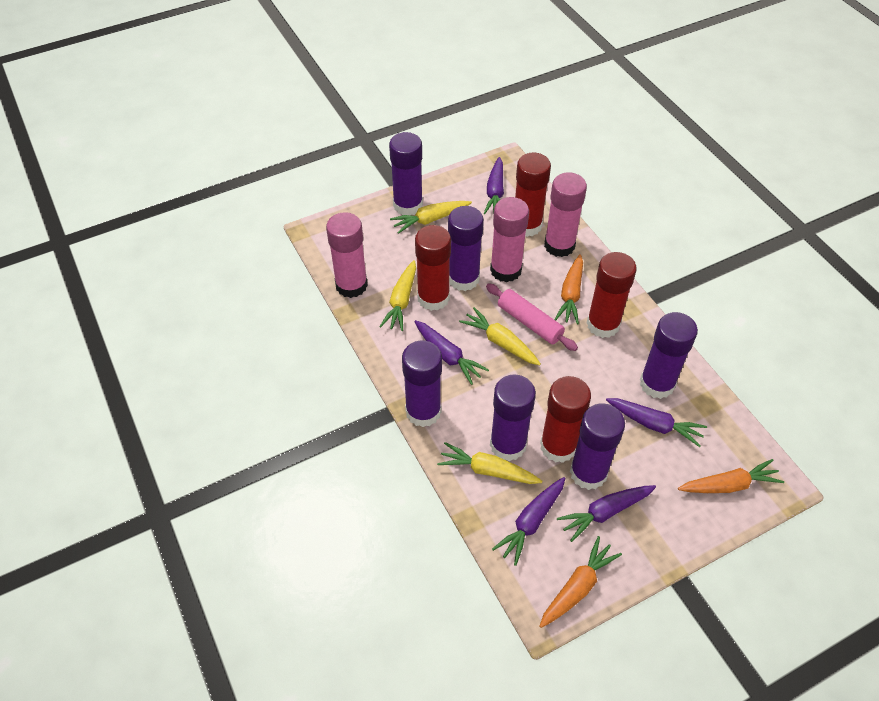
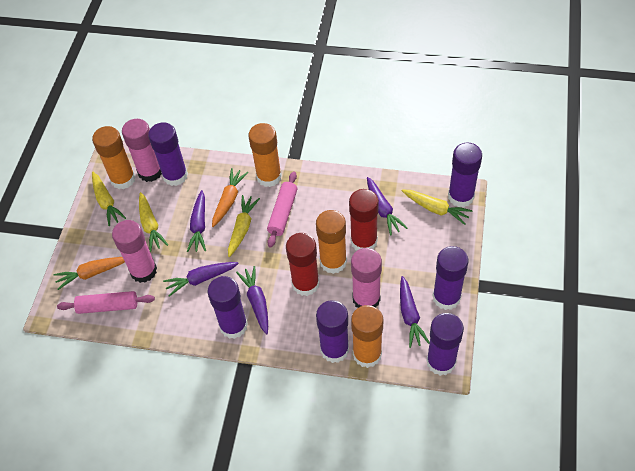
orange carrot: 3 -> 2
orange glue stick: 0 -> 4
pink rolling pin: 1 -> 2
red glue stick: 4 -> 2

